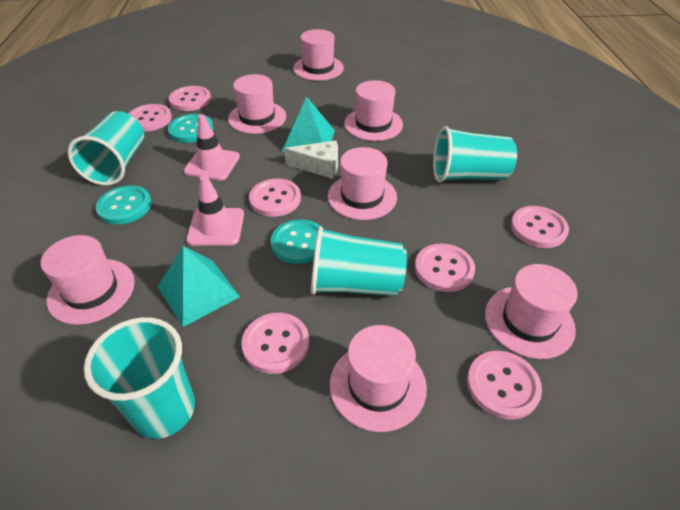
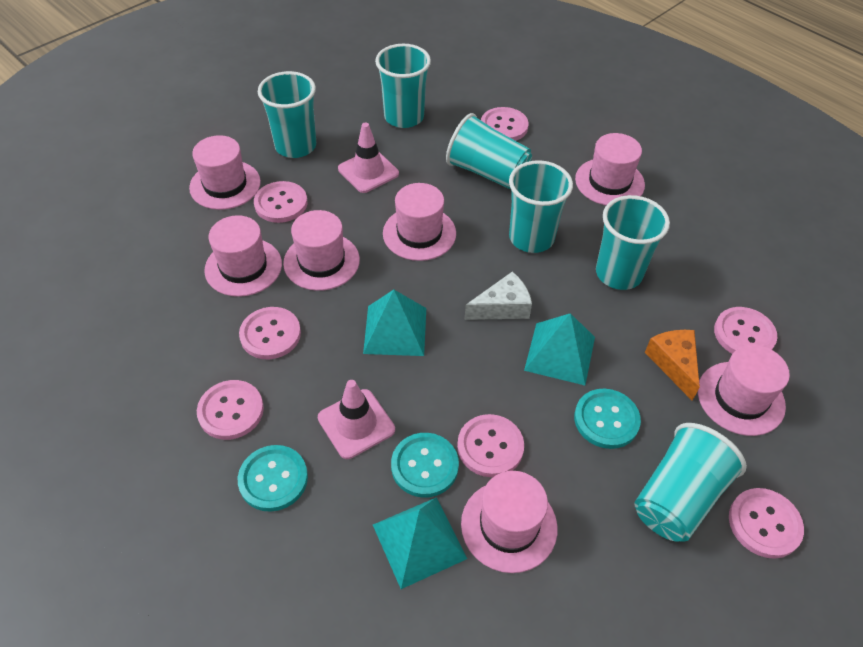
orange cheese: 0 -> 1
turquoise cup: 4 -> 6
turquoise pyramid: 2 -> 3

